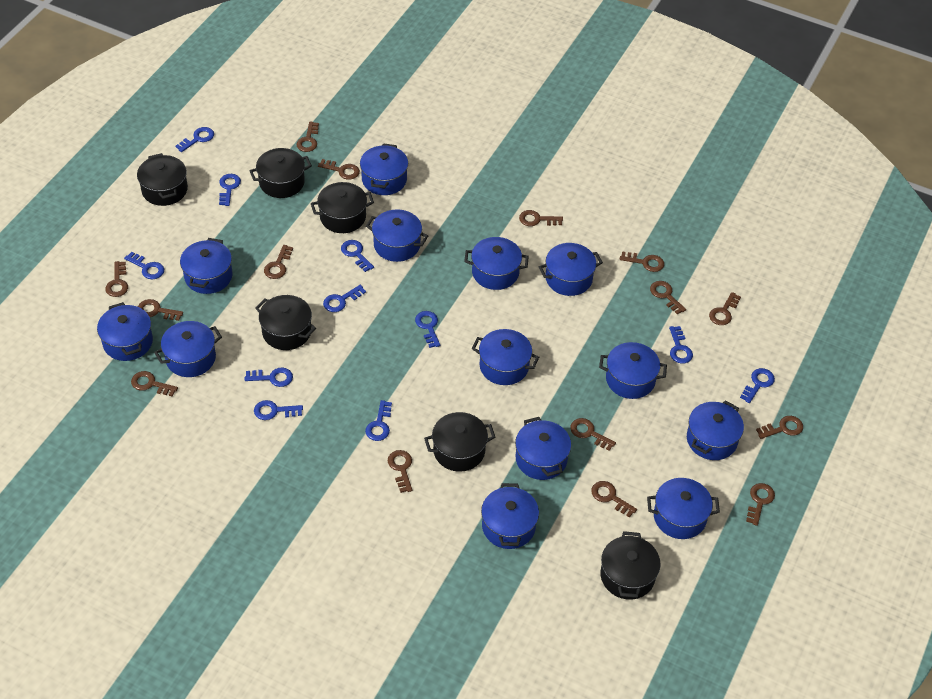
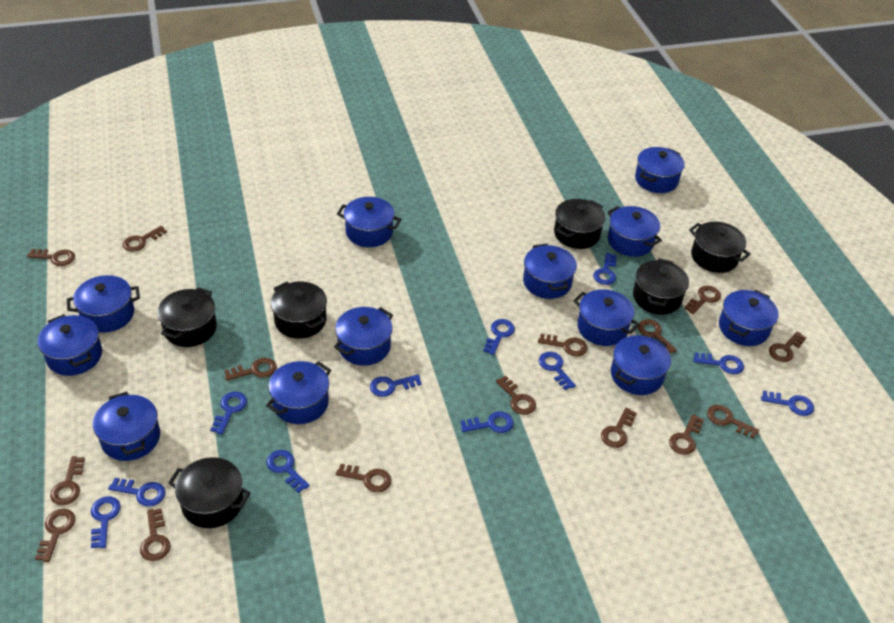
blue pot: 13 -> 12

